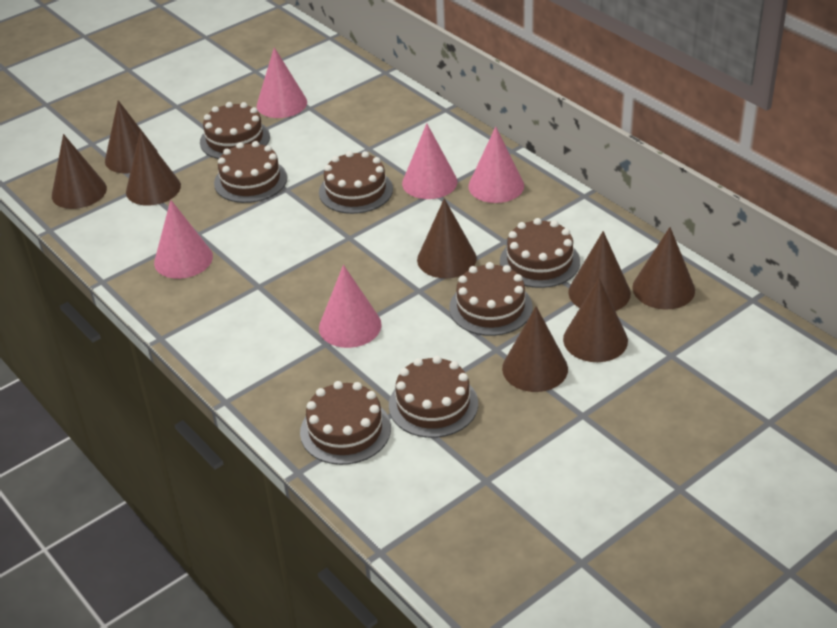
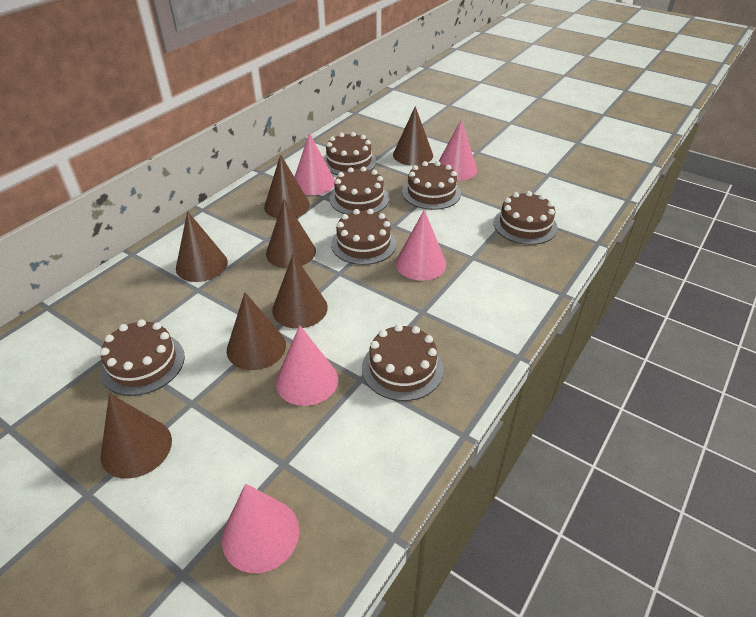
brown cone: 8 -> 7

